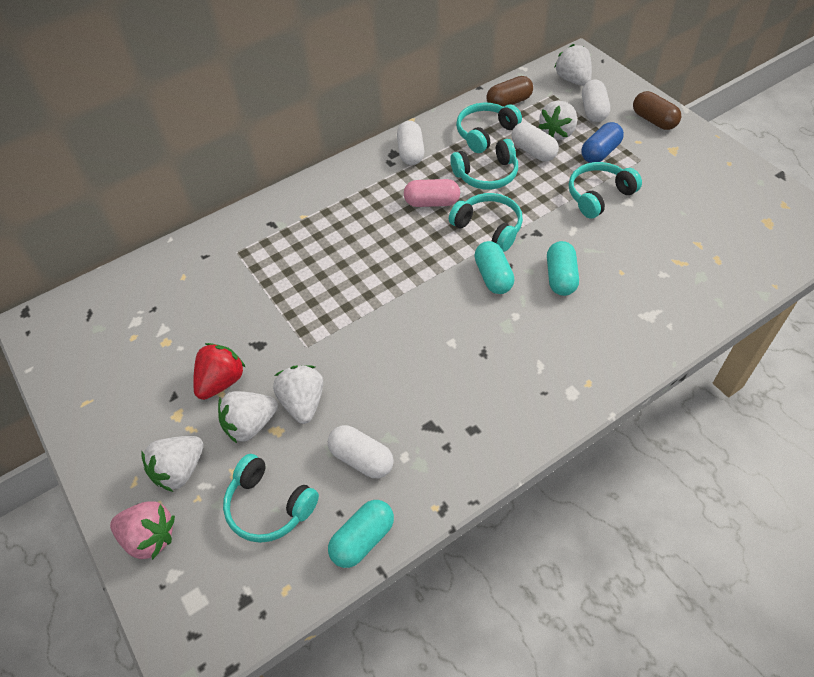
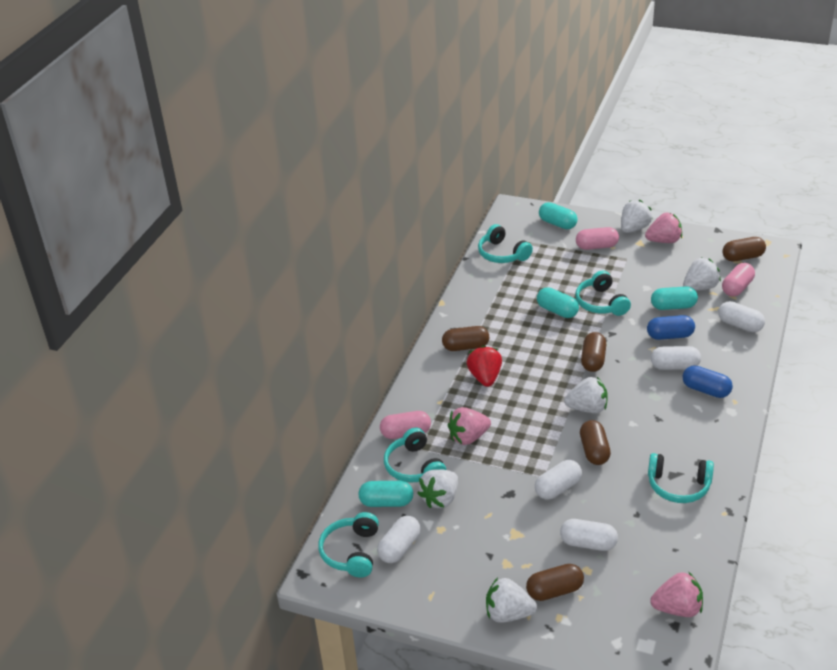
blue capsule: 1 -> 2
brown capsule: 2 -> 5
pink capsule: 1 -> 3
pink strawberry: 1 -> 3
turquoise capsule: 3 -> 4
white capsule: 4 -> 5

